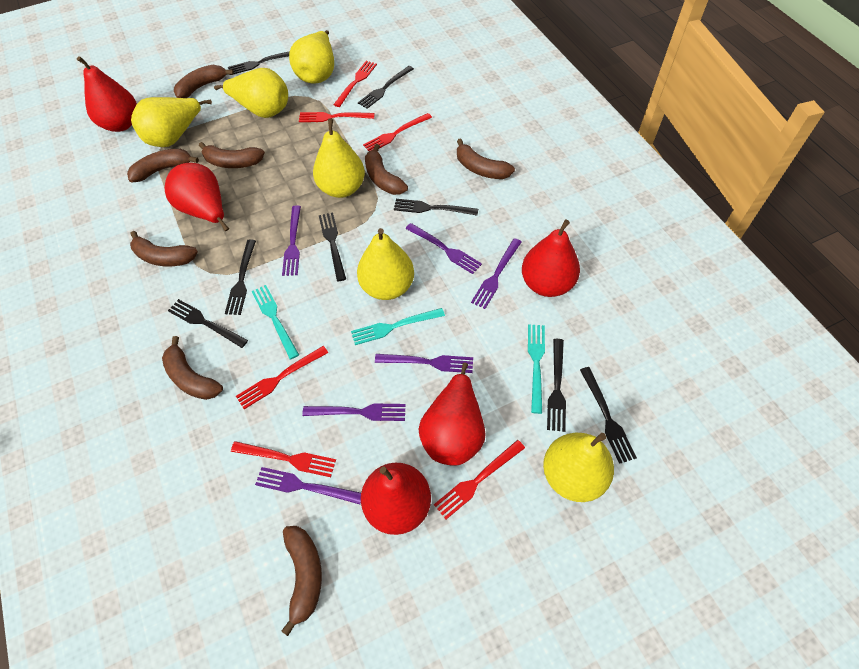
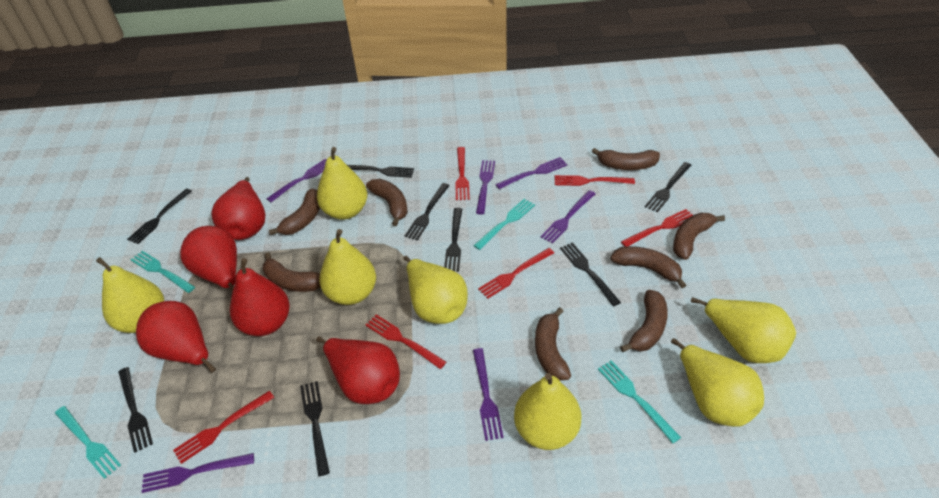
turquoise fork: 3 -> 4
yellow pear: 6 -> 7

